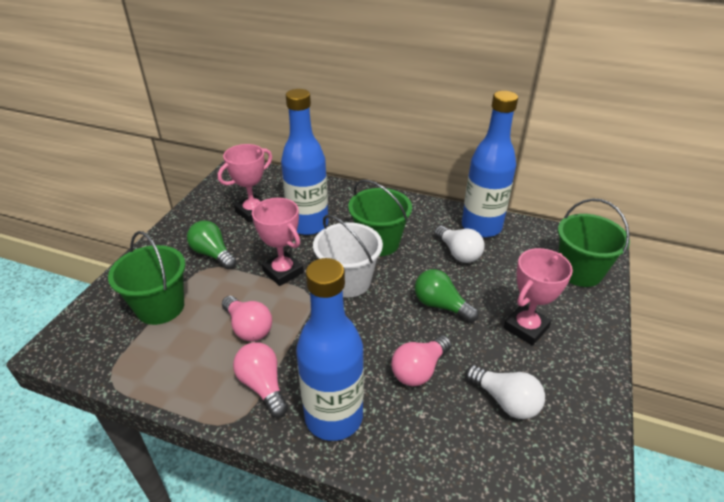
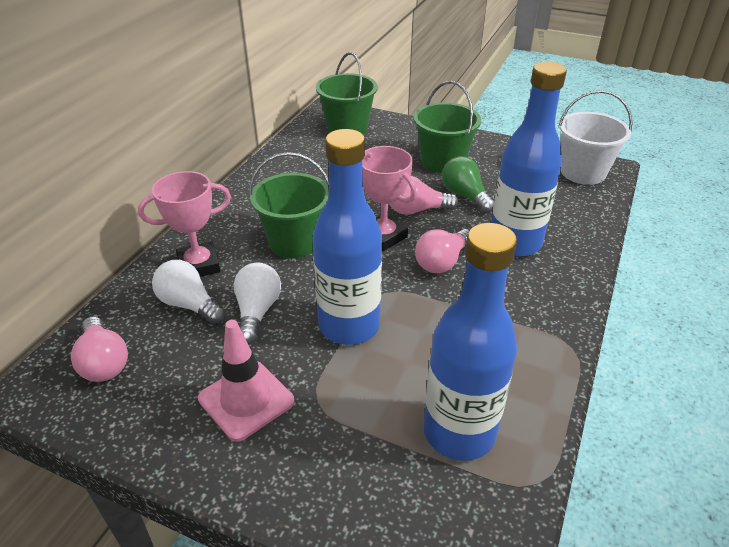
green light bulb: 2 -> 1
pink traffic cone: 0 -> 1
pink trophy: 3 -> 2

